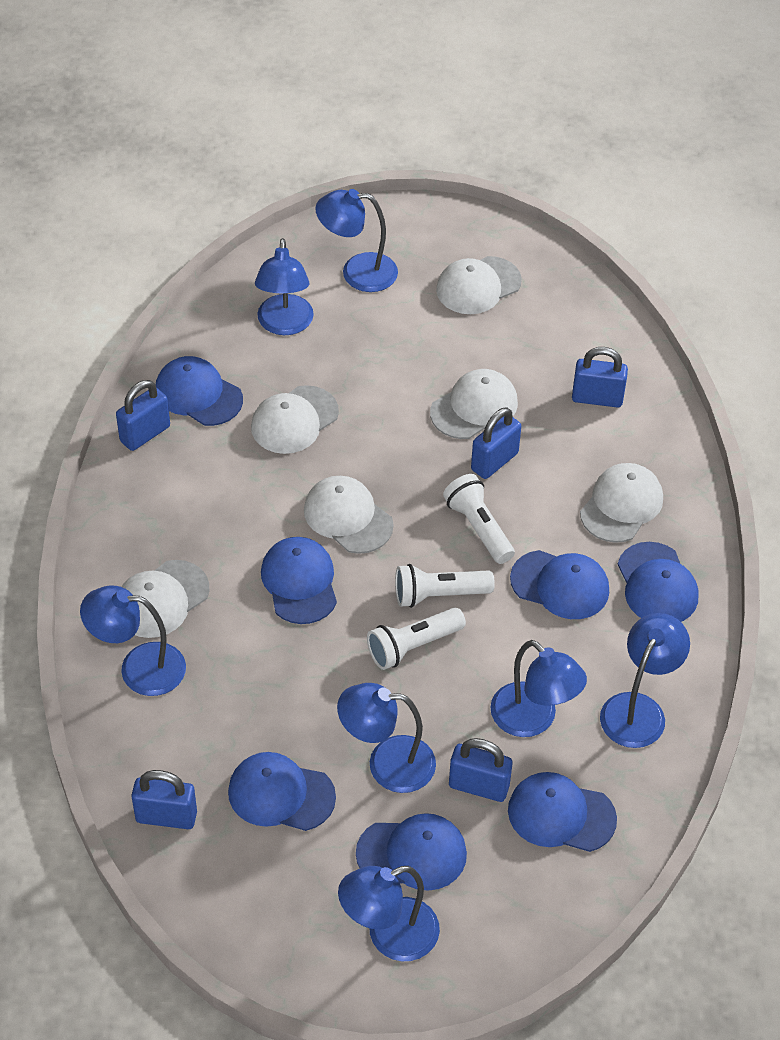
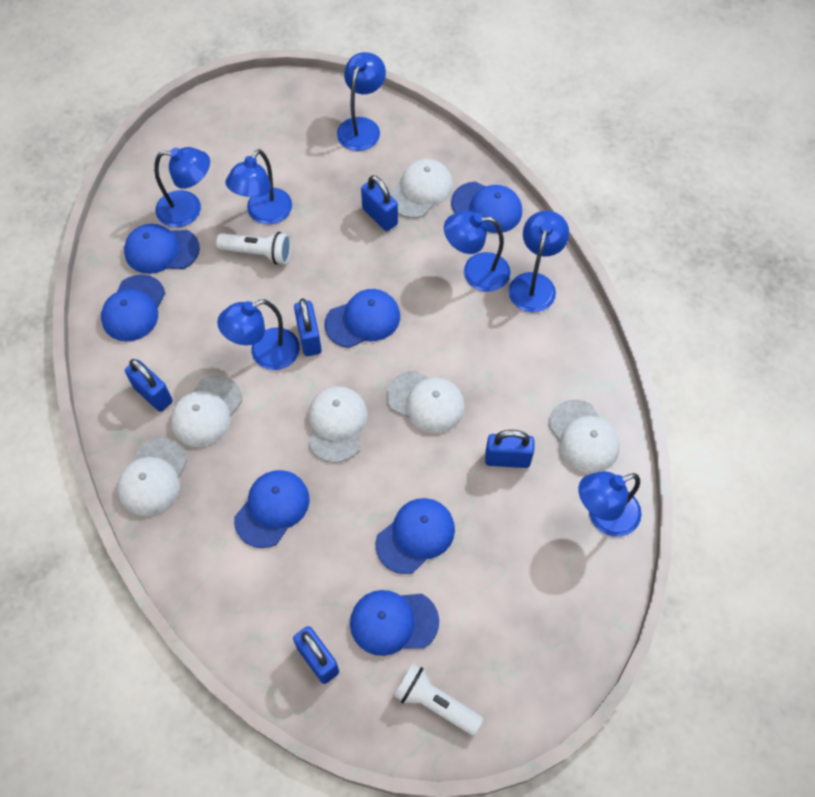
white flashlight: 3 -> 2

